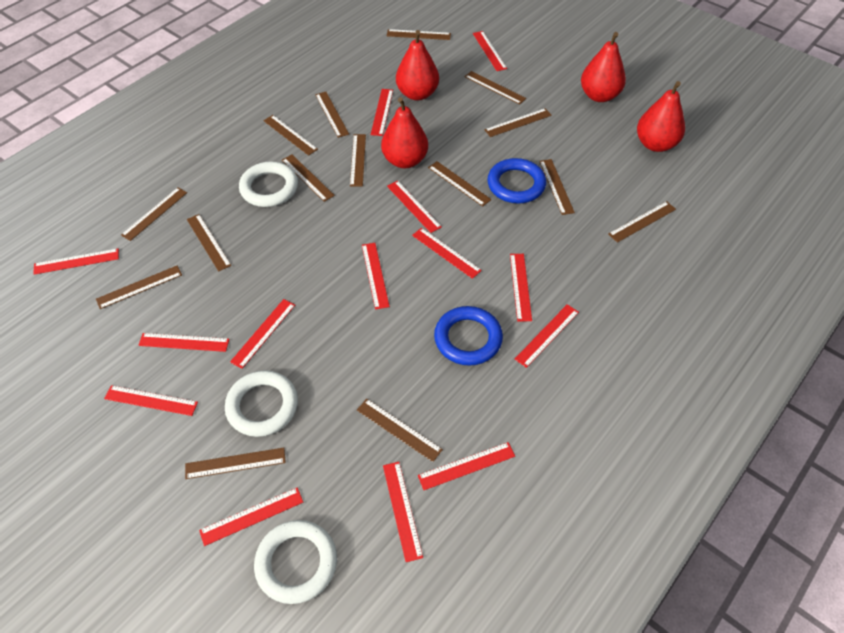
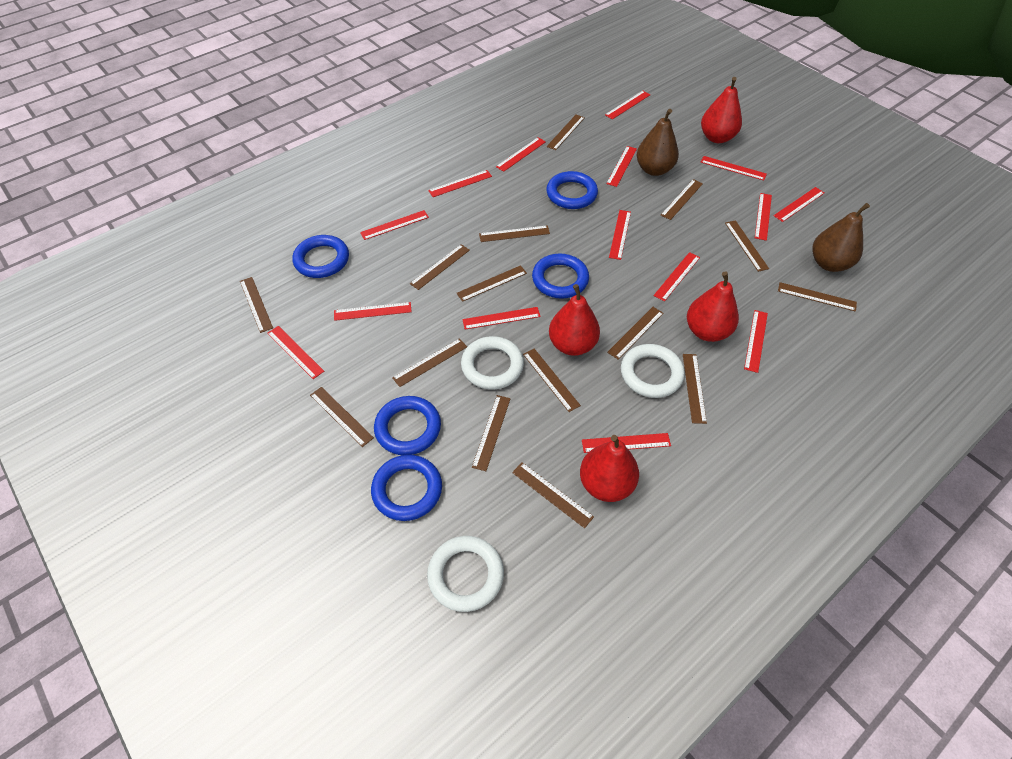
blue ring: 2 -> 5
brown pear: 0 -> 2
red ruler: 14 -> 15

